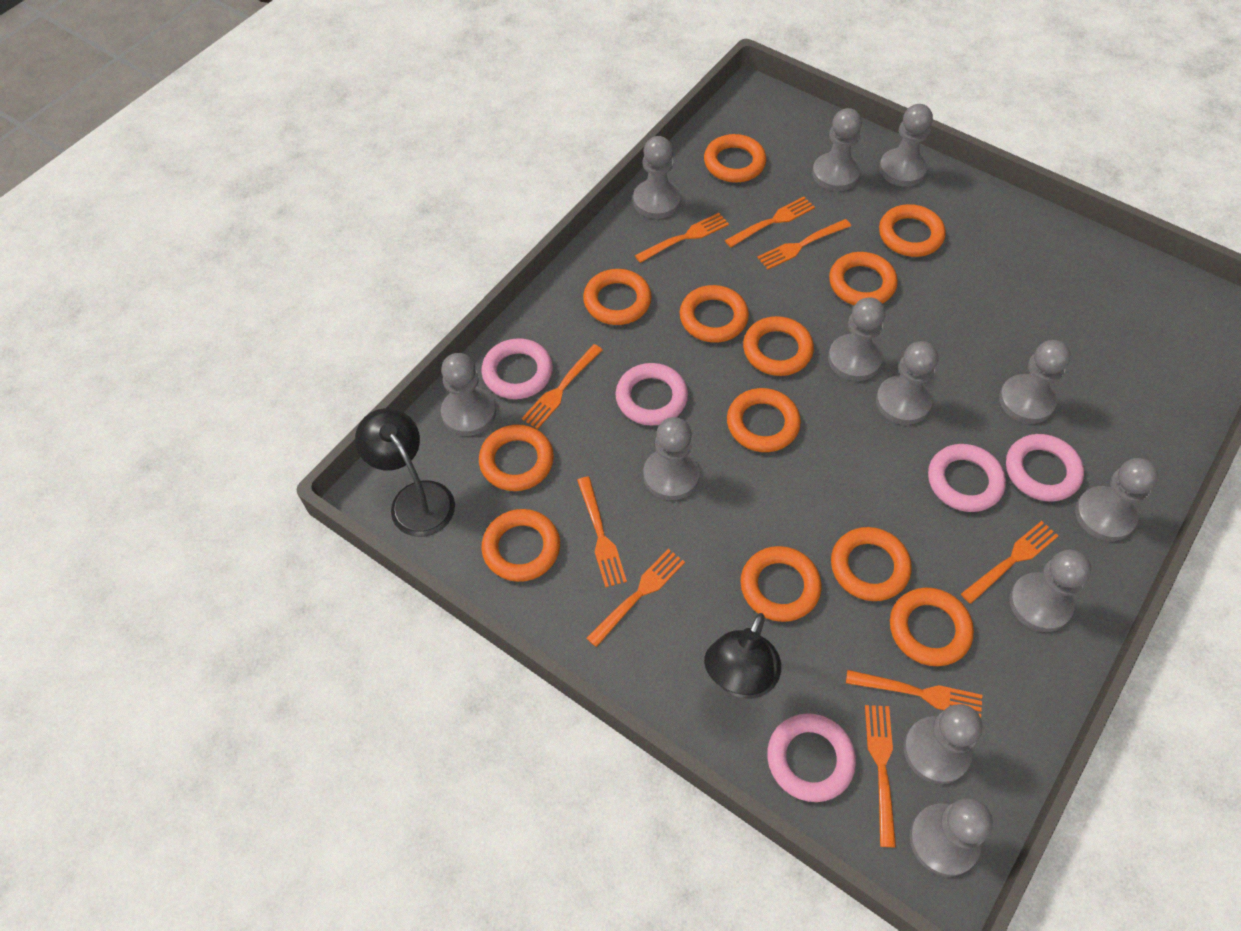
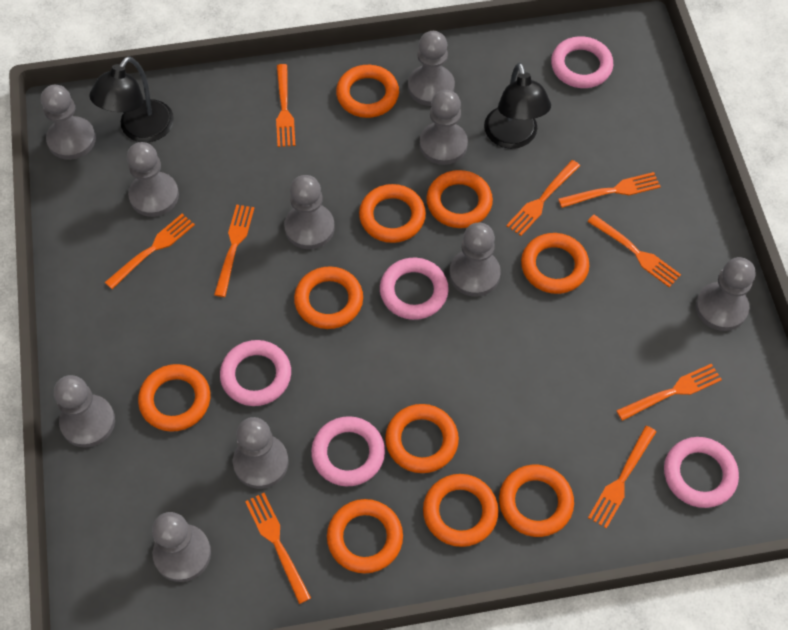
grey pawn: 12 -> 10
orange ring: 12 -> 10

